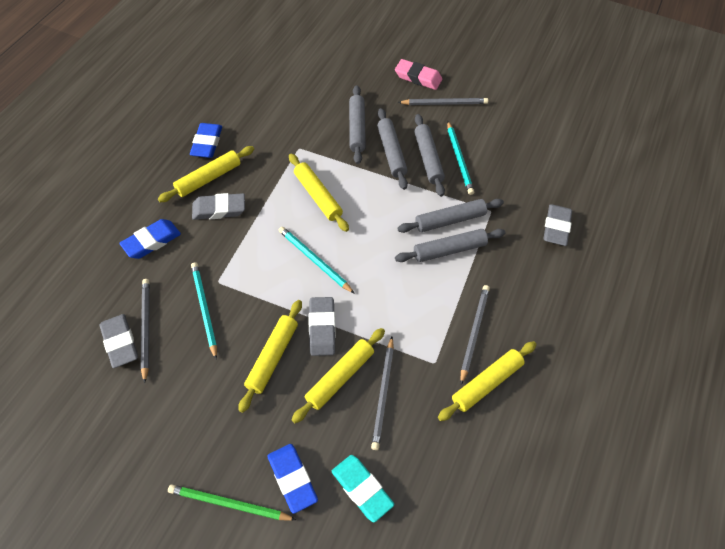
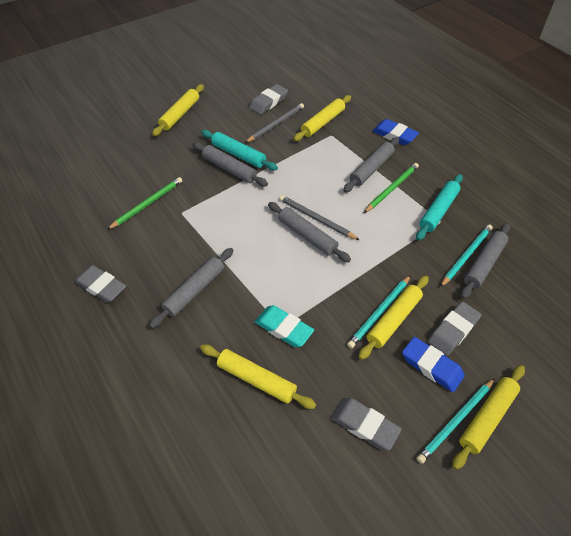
blue eraser: 3 -> 2
green pencil: 1 -> 2
grey pencil: 4 -> 2
pink eraser: 1 -> 0
turquoise rolling pin: 0 -> 2

